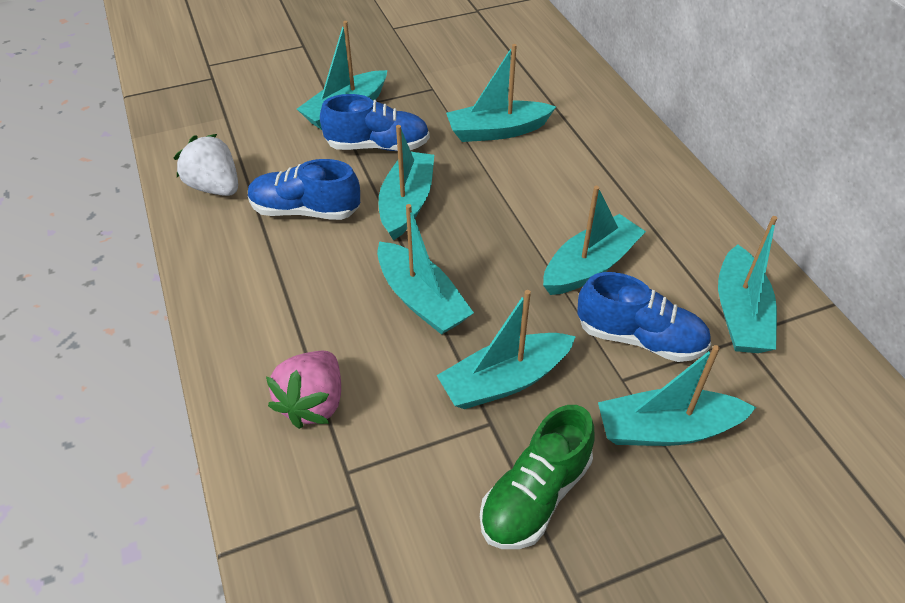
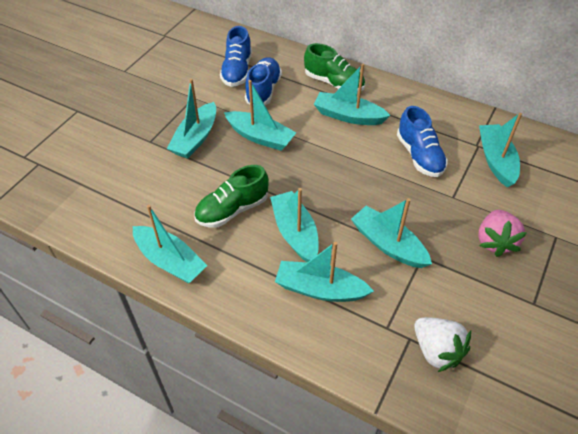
green shoe: 1 -> 2

